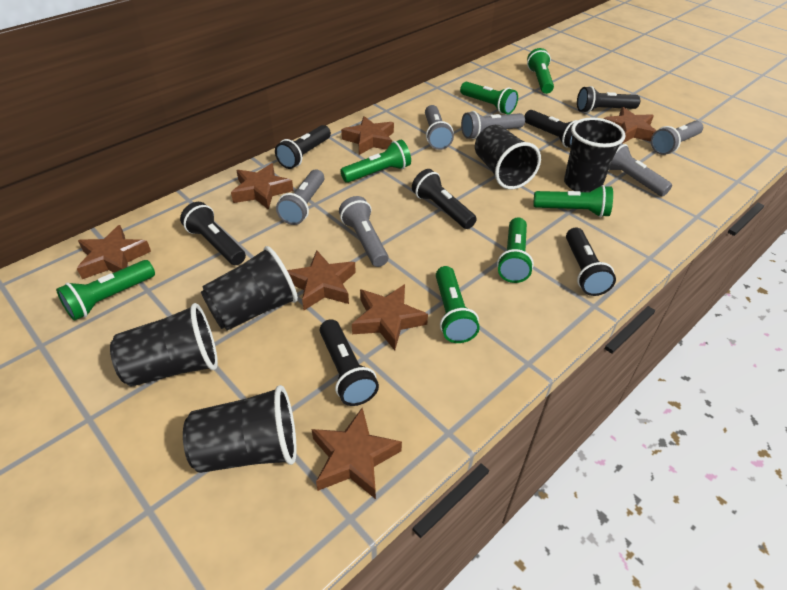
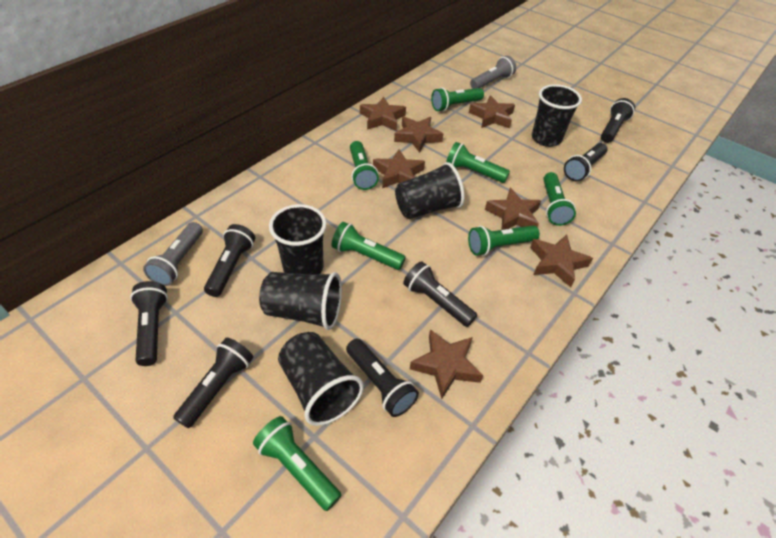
grey flashlight: 6 -> 2

